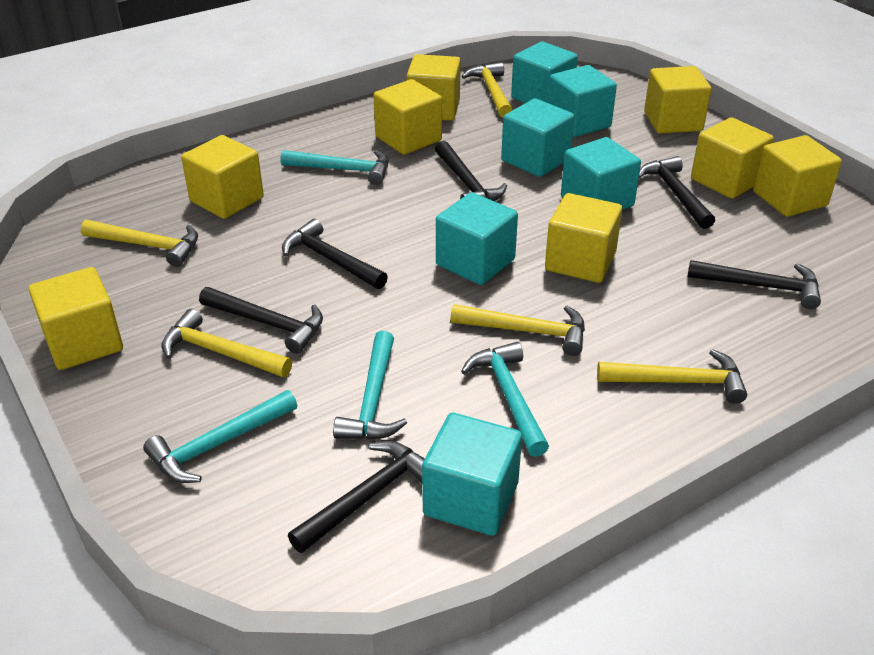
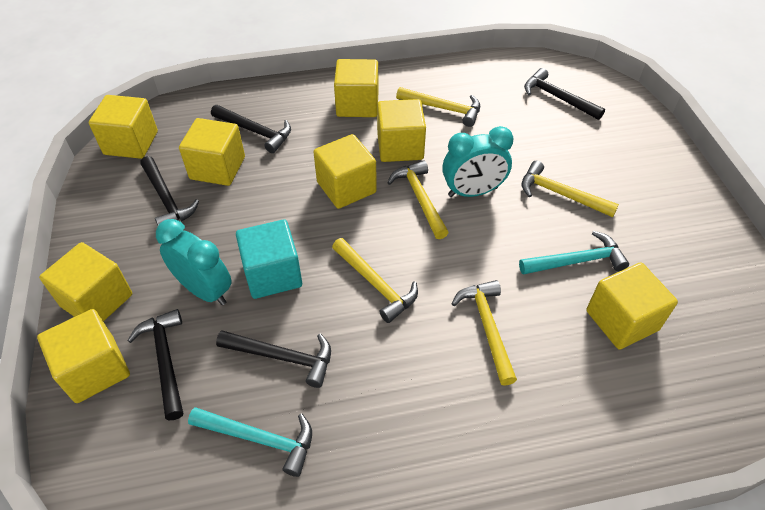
black hammer: 6 -> 5
turquoise clock: 0 -> 2
turquoise cube: 6 -> 1
turquoise hammer: 4 -> 2

